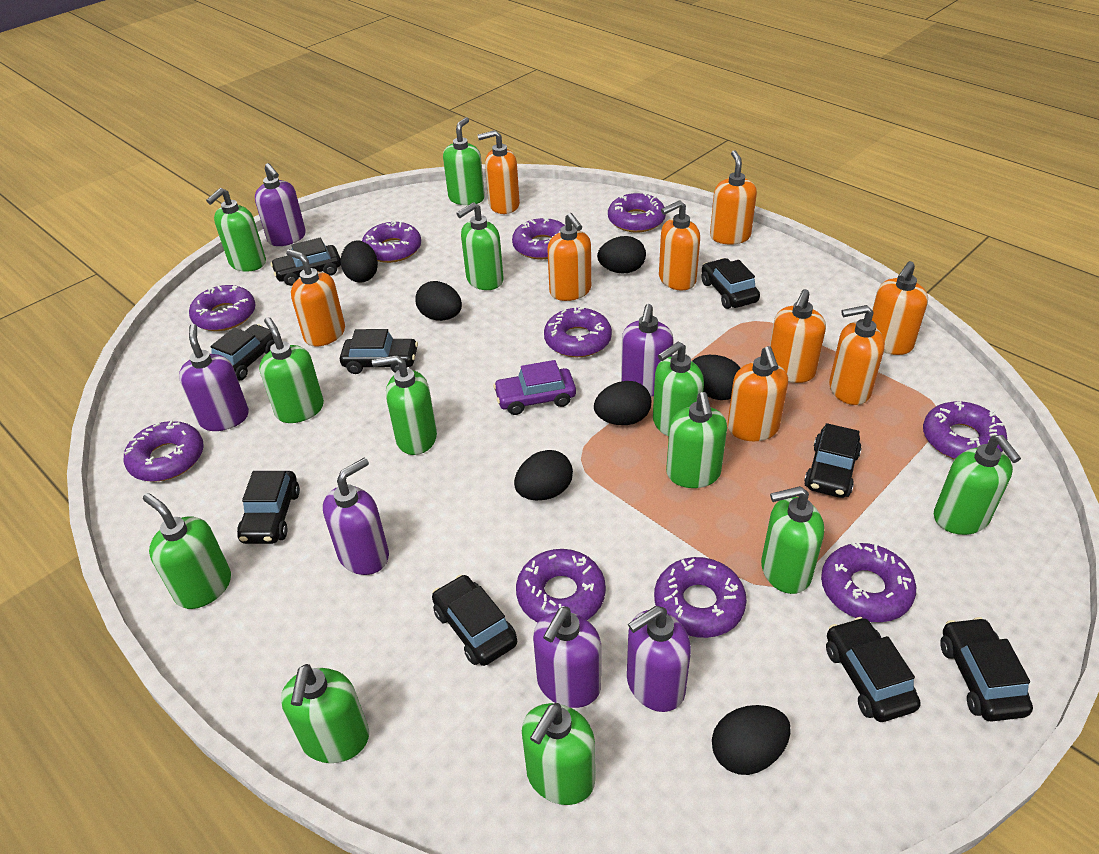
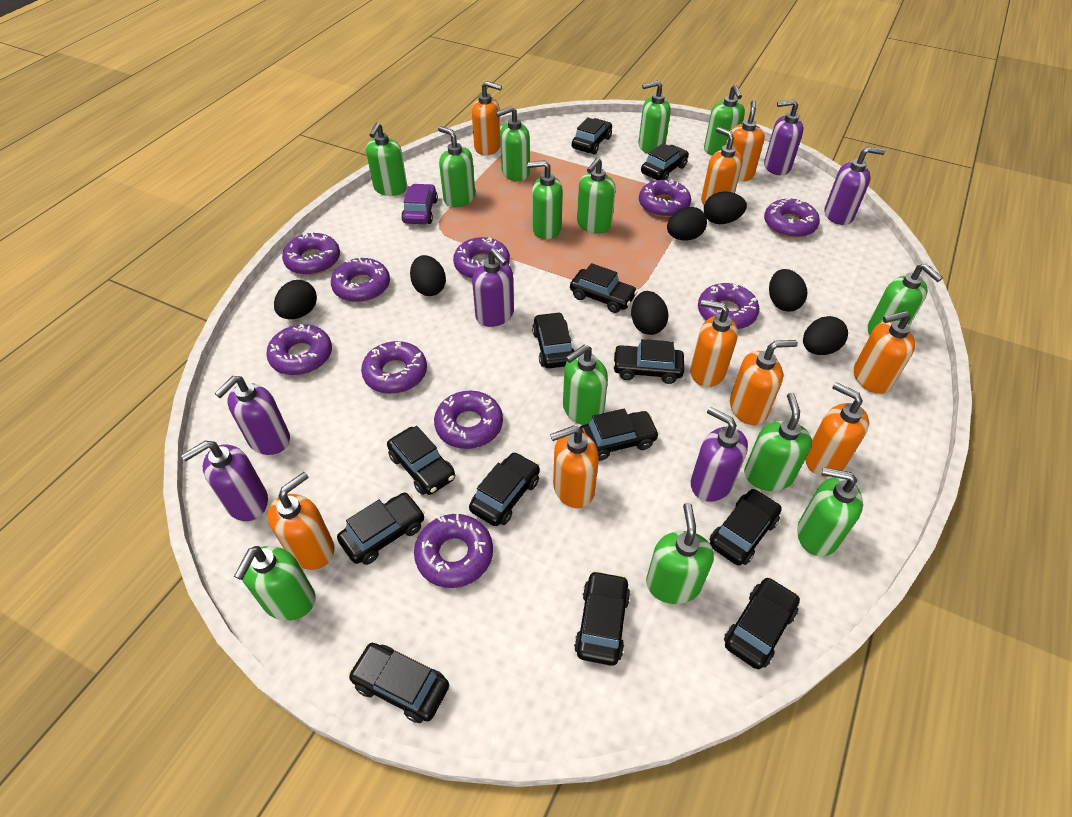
black car: 9 -> 13
green soap dispenser: 12 -> 13

